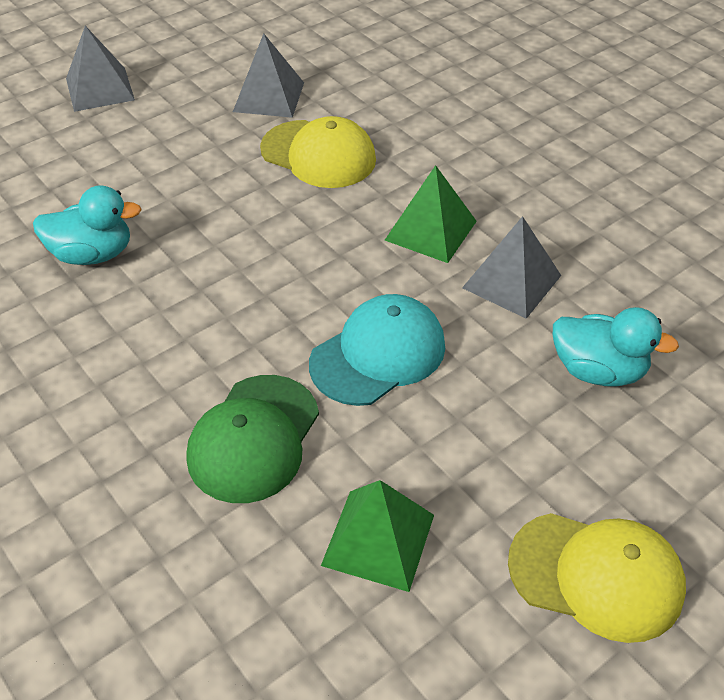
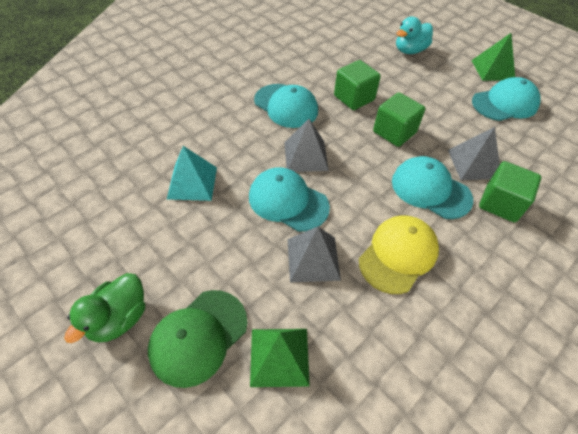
green cube: 0 -> 3
green duck: 0 -> 1
turquoise cap: 1 -> 4
turquoise duck: 2 -> 1
turquoise pyramid: 0 -> 1
yellow cap: 2 -> 1

